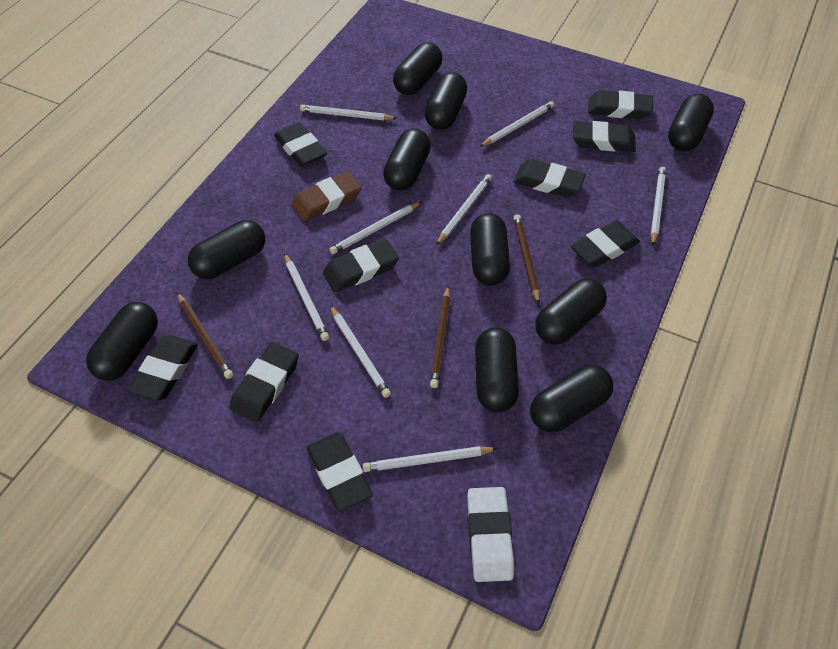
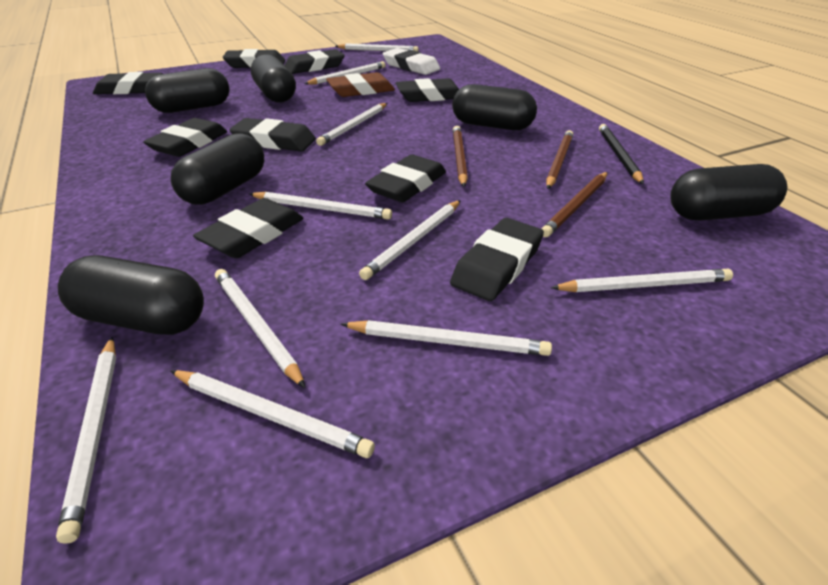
black capsule: 10 -> 6
black pencil: 0 -> 1
white pencil: 8 -> 10

